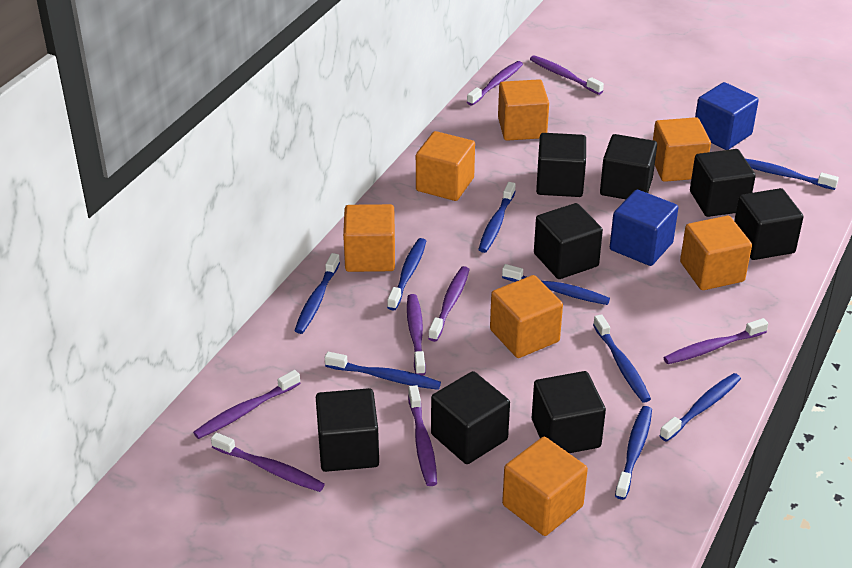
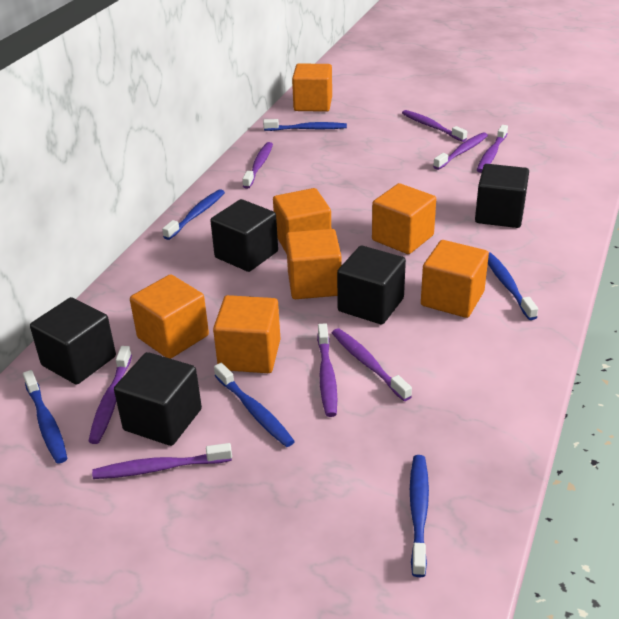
black cube: 8 -> 5
blue cube: 2 -> 0
blue toothbrush: 9 -> 6

